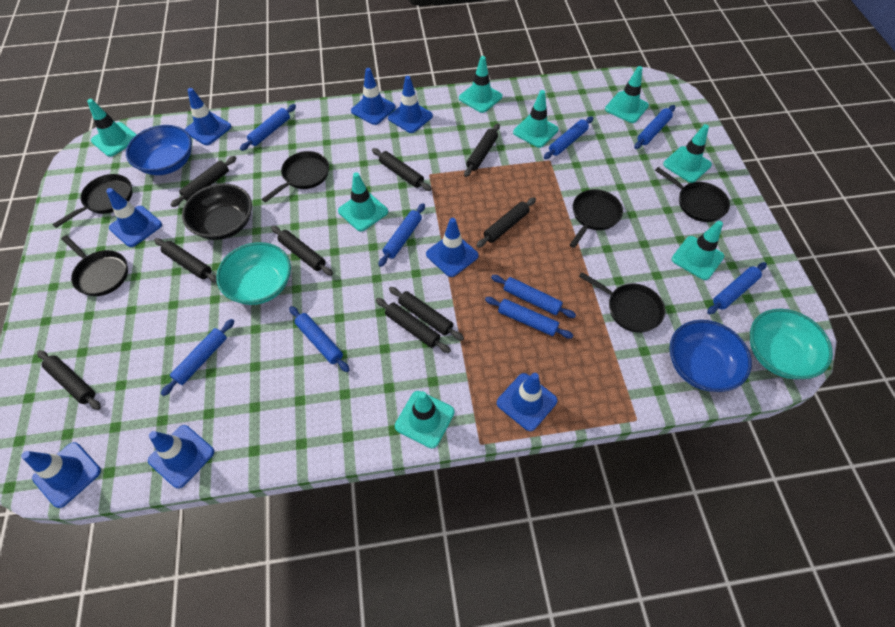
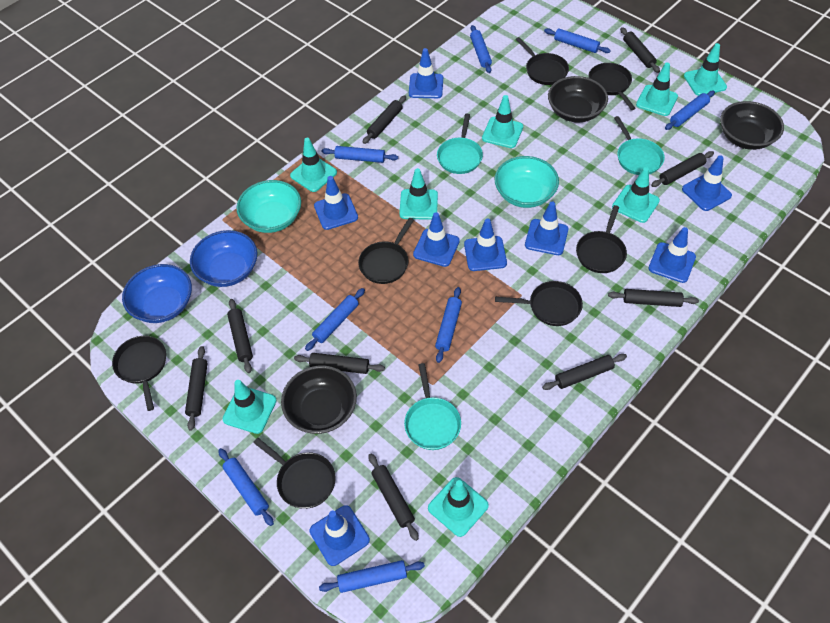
black bowl: 1 -> 3
black pan: 6 -> 7
blue rolling pin: 9 -> 8
turquoise pan: 0 -> 3

